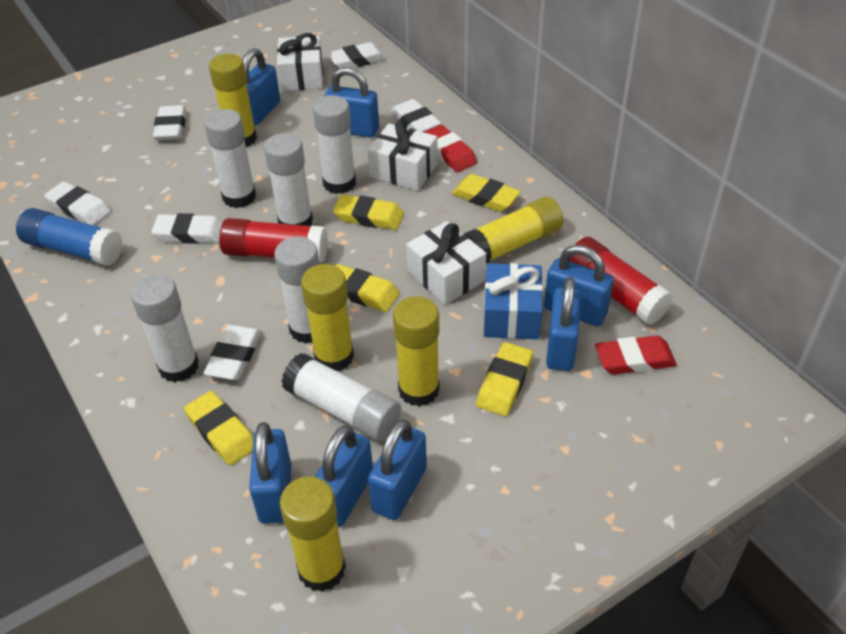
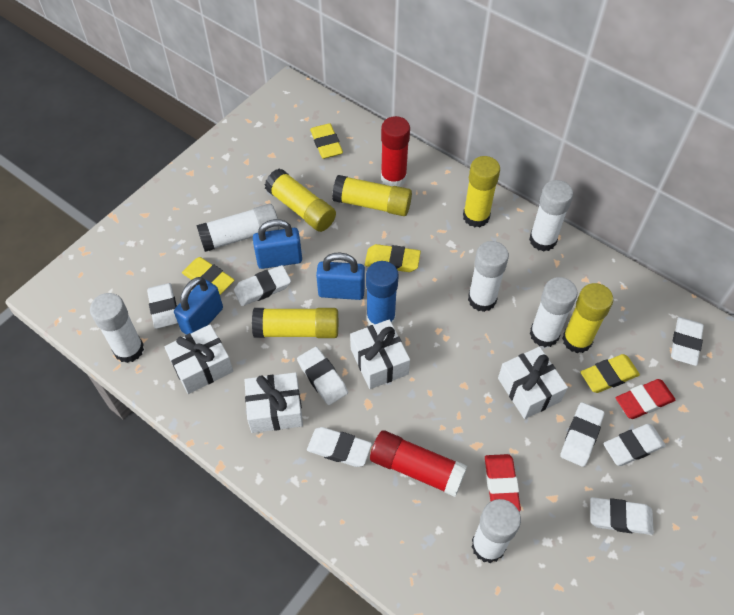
blue gift: 1 -> 0
blue padlock: 7 -> 3
white eraser: 6 -> 8
white gift: 3 -> 4
yellow eraser: 5 -> 4

